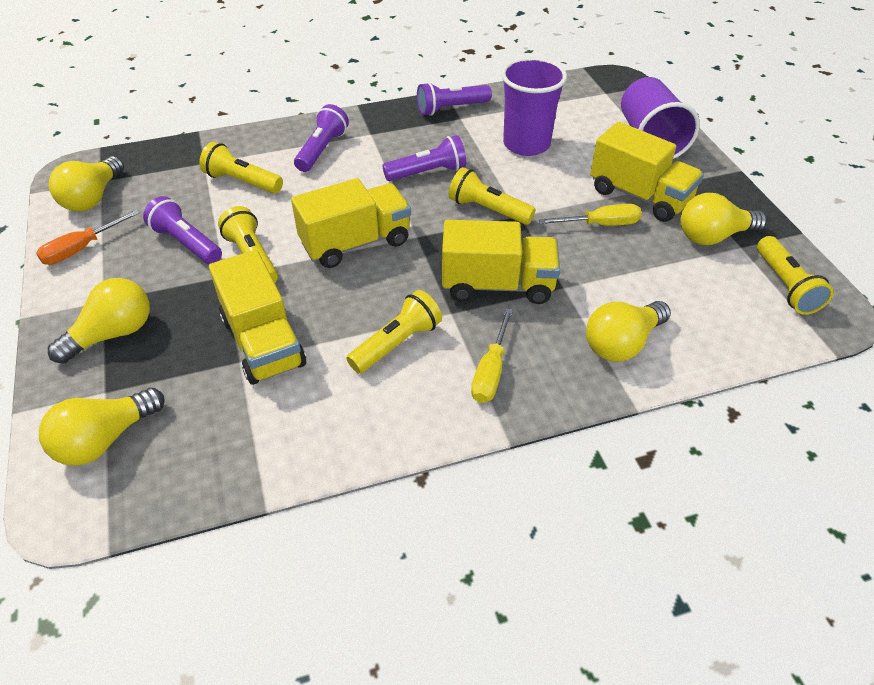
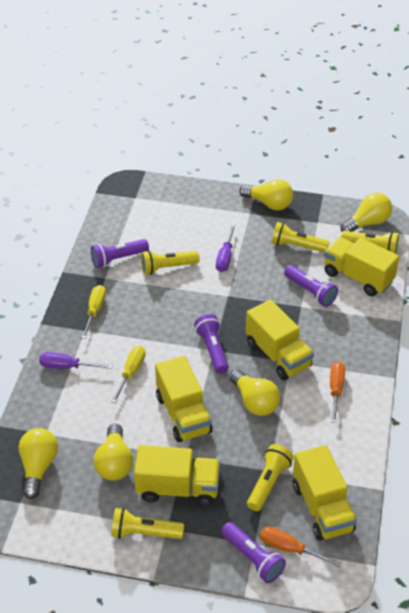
orange screwdriver: 1 -> 2
purple cup: 2 -> 0
purple screwdriver: 0 -> 2
yellow truck: 4 -> 5

